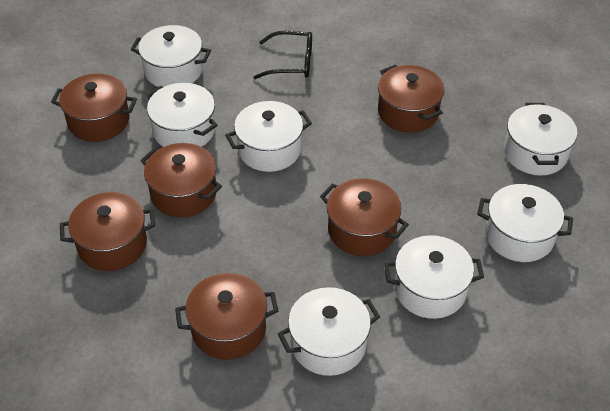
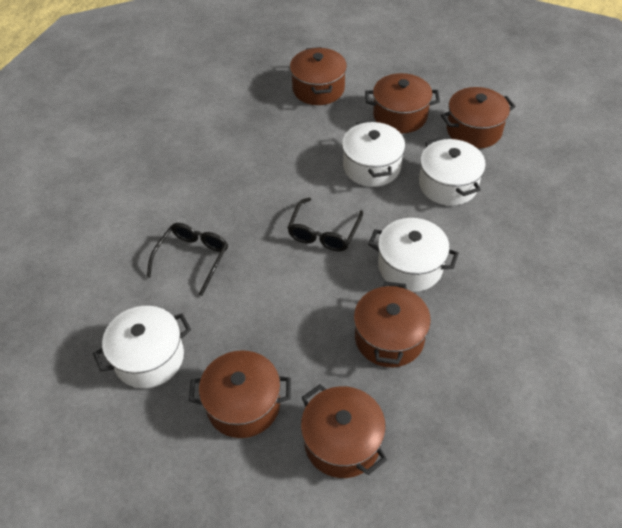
black glasses: 1 -> 2
white pot: 7 -> 4

